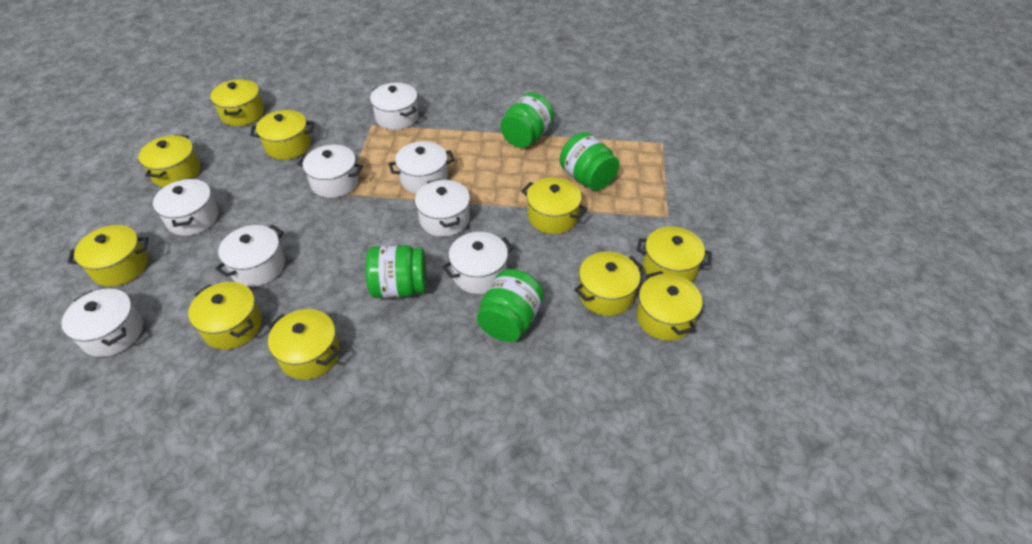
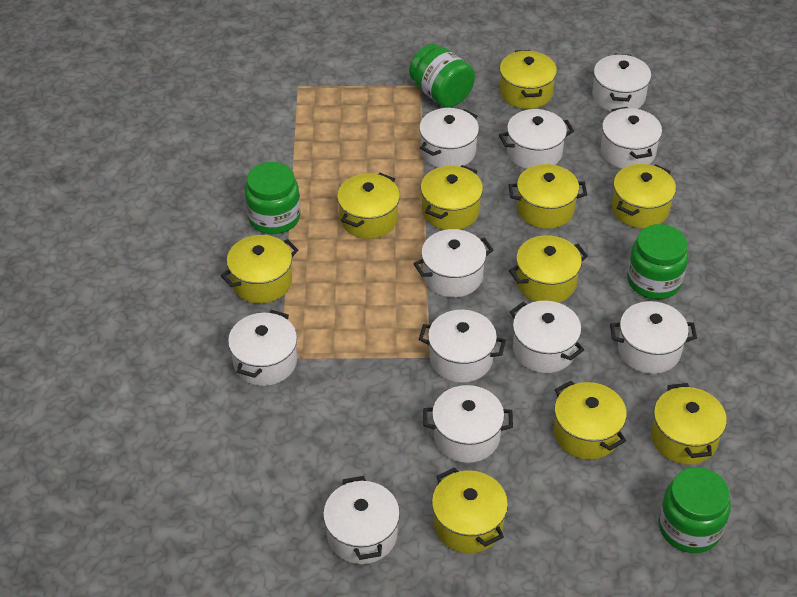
white pot: 8 -> 11

